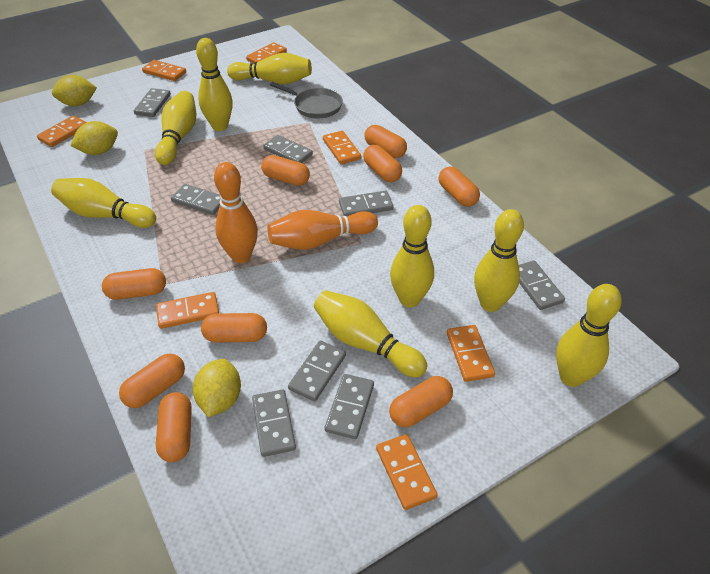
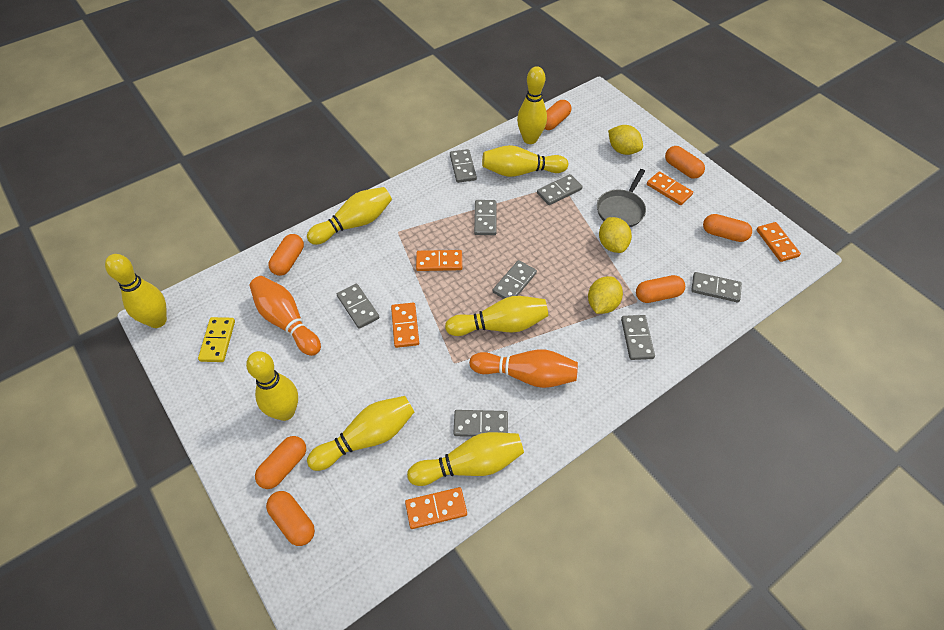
orange capsule: 9 -> 7
orange domino: 7 -> 5
yellow domino: 0 -> 1

